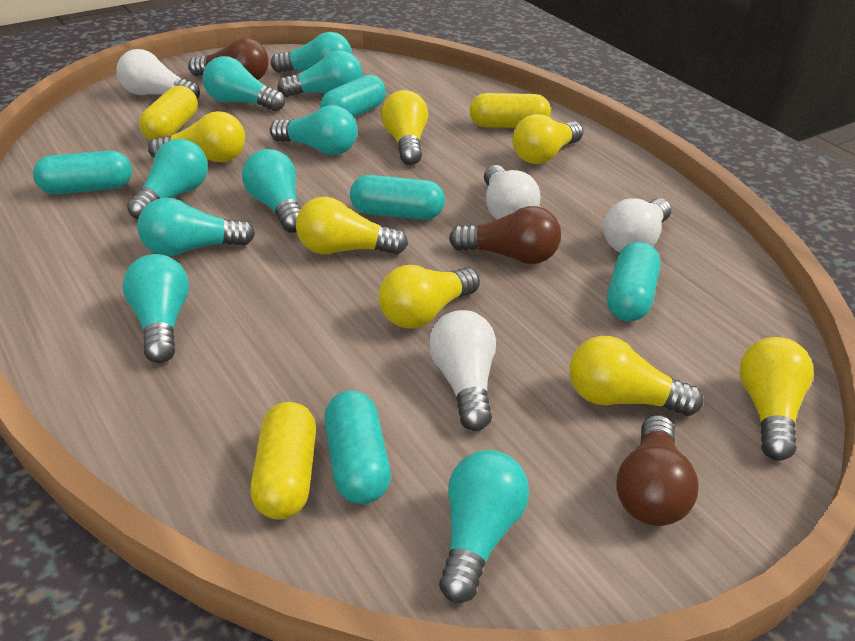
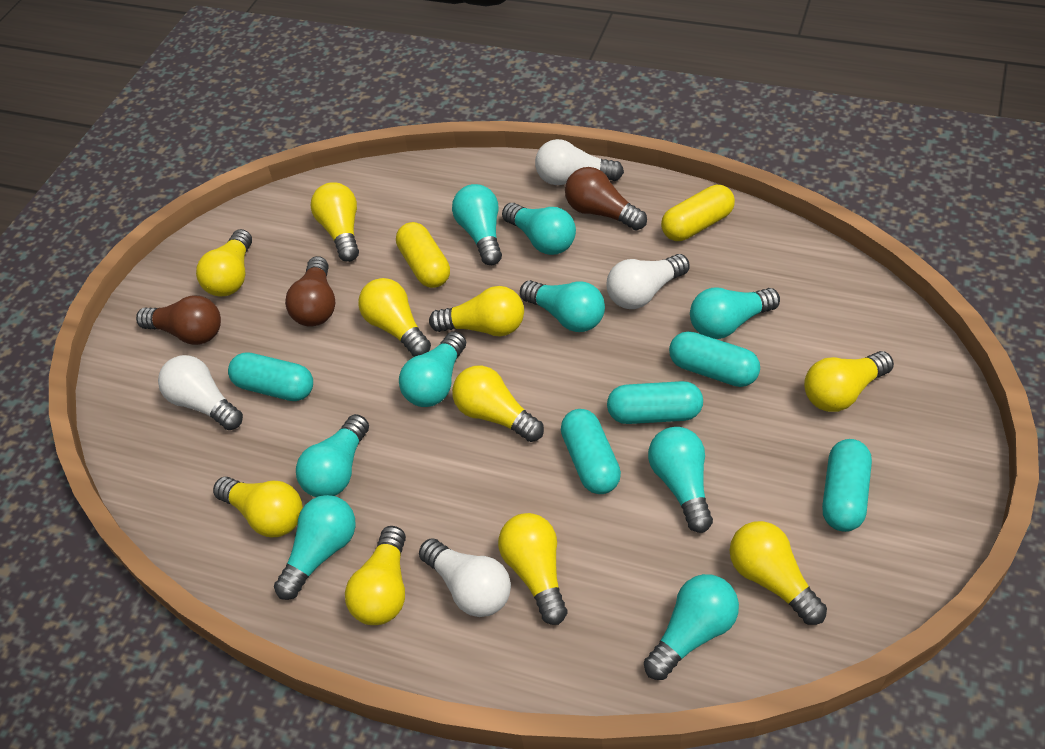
yellow capsule: 3 -> 2
yellow light bulb: 7 -> 10

